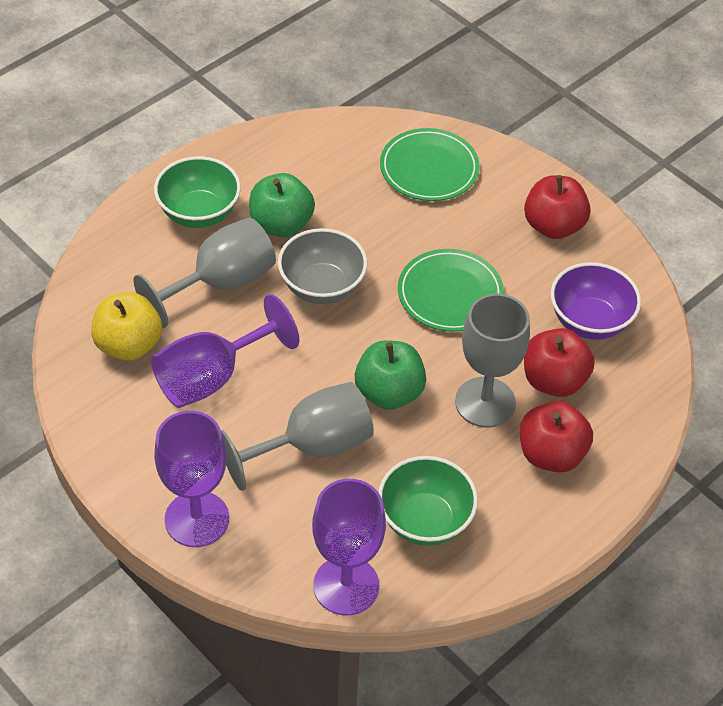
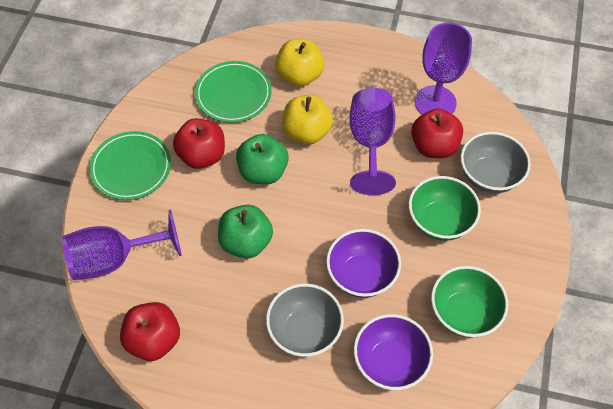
grey bowl: 1 -> 2
grey goblet: 3 -> 0
purple bowl: 1 -> 2
yellow apple: 1 -> 2

